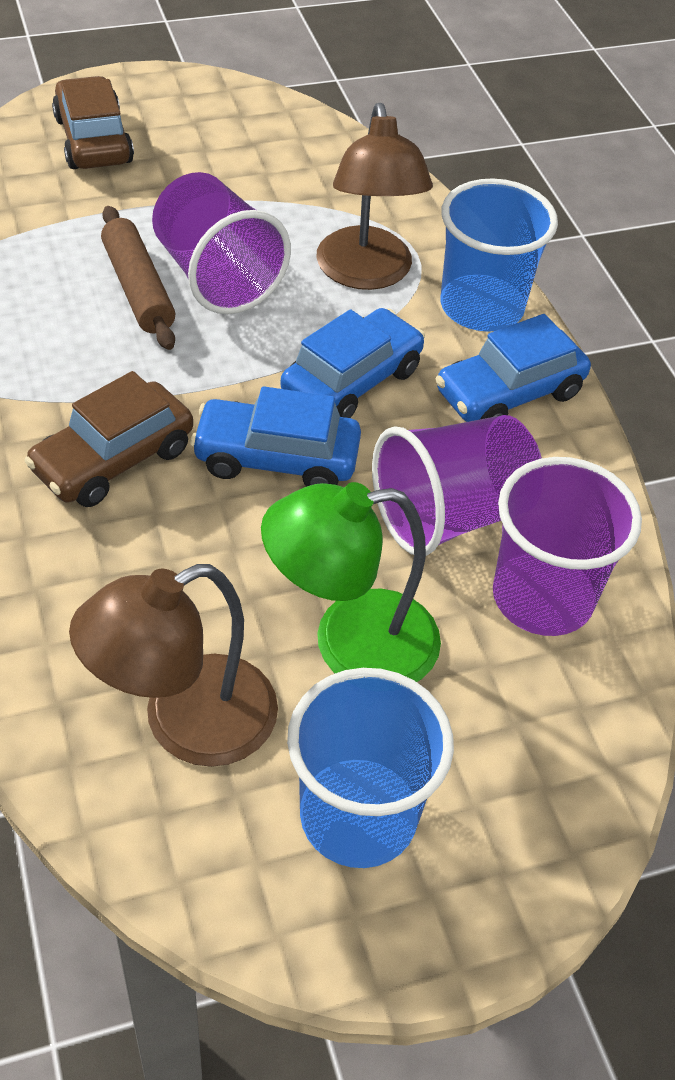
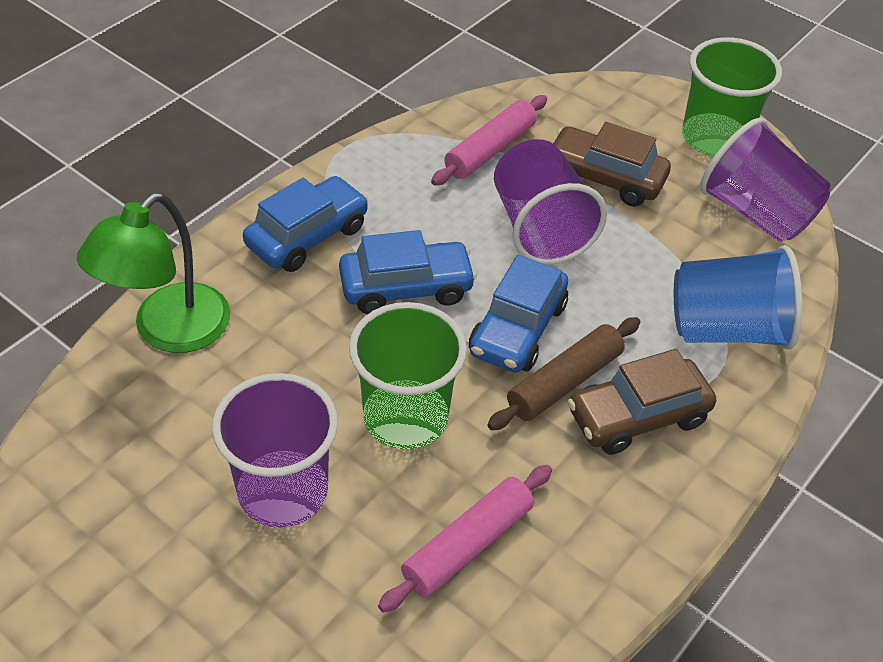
blue cup: 2 -> 1
brown lamp: 2 -> 0
green cup: 0 -> 2
pink rolling pin: 0 -> 2

